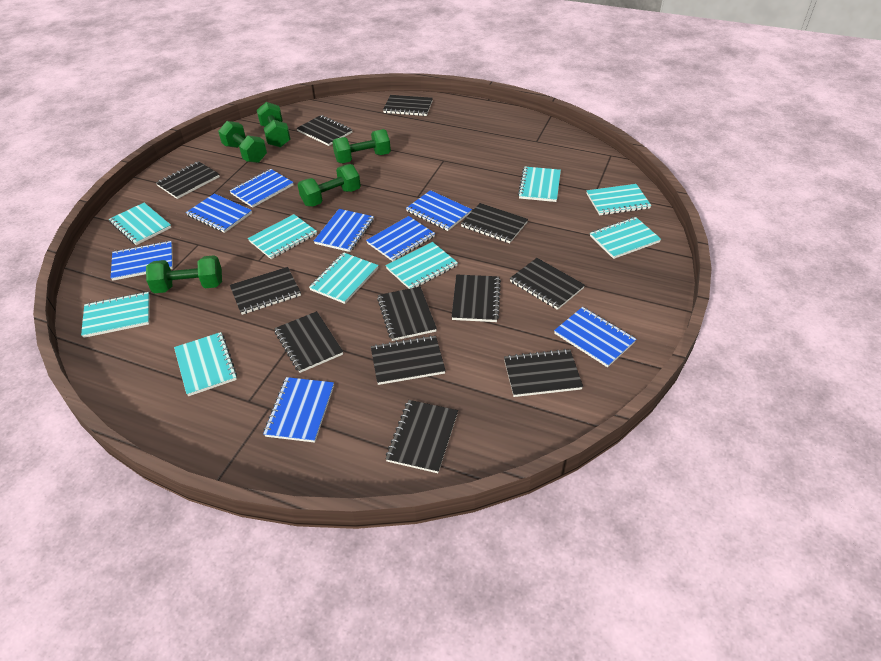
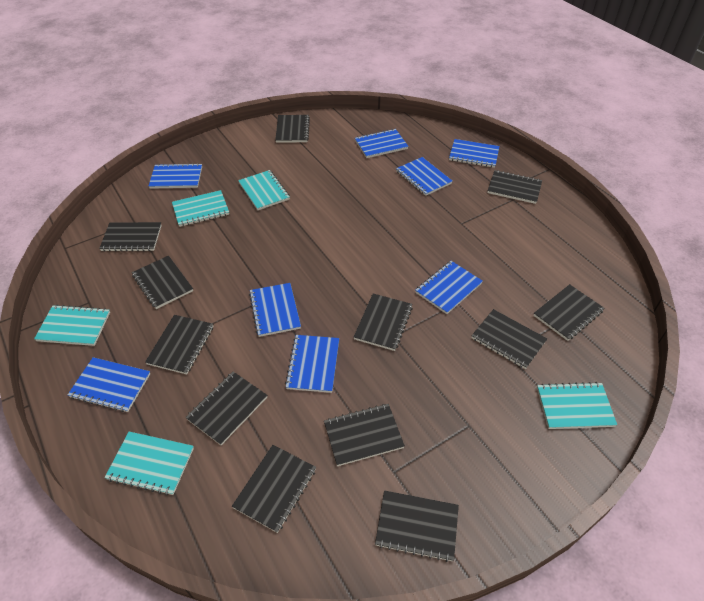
green dumbbell: 5 -> 0
turquoise notebook: 9 -> 5

